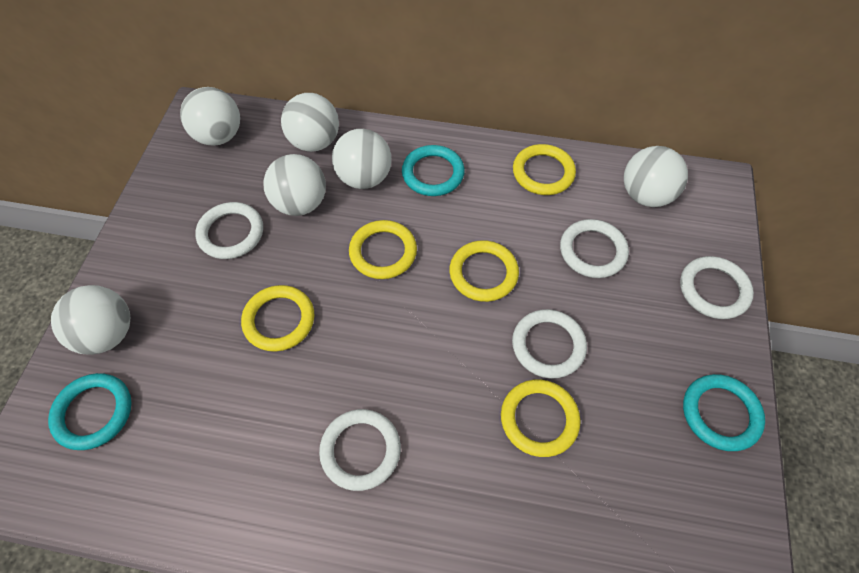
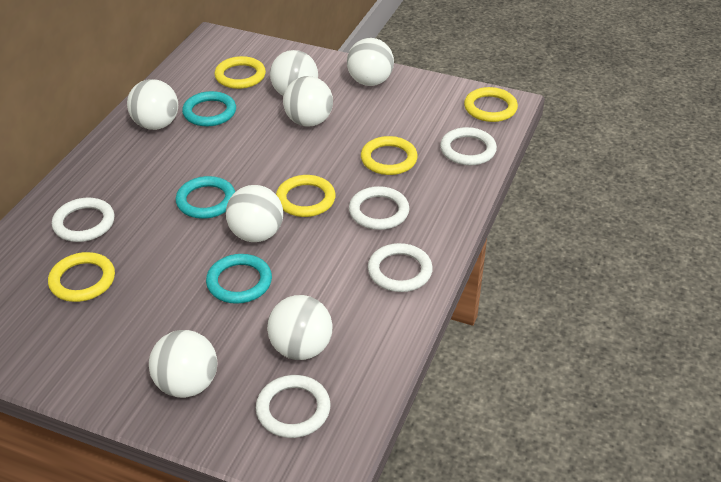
white ball: 6 -> 7

